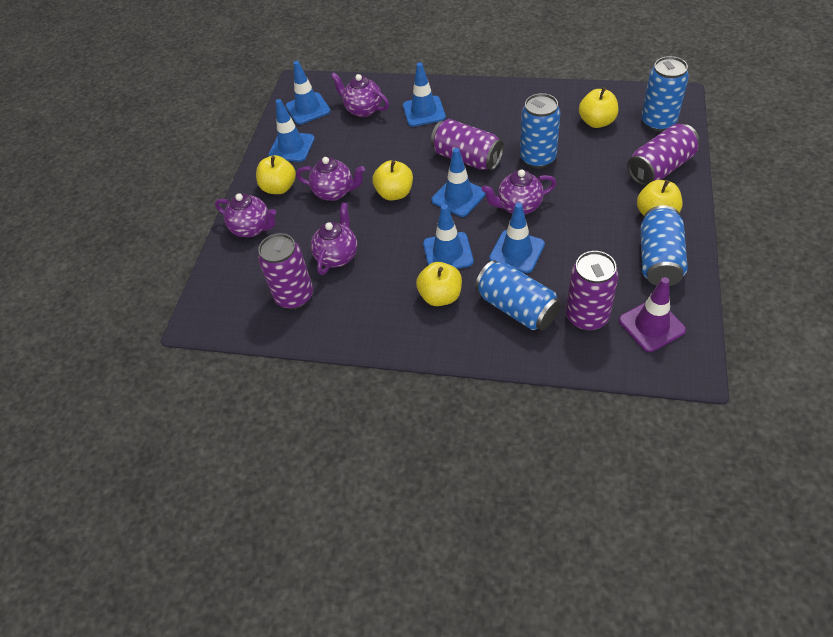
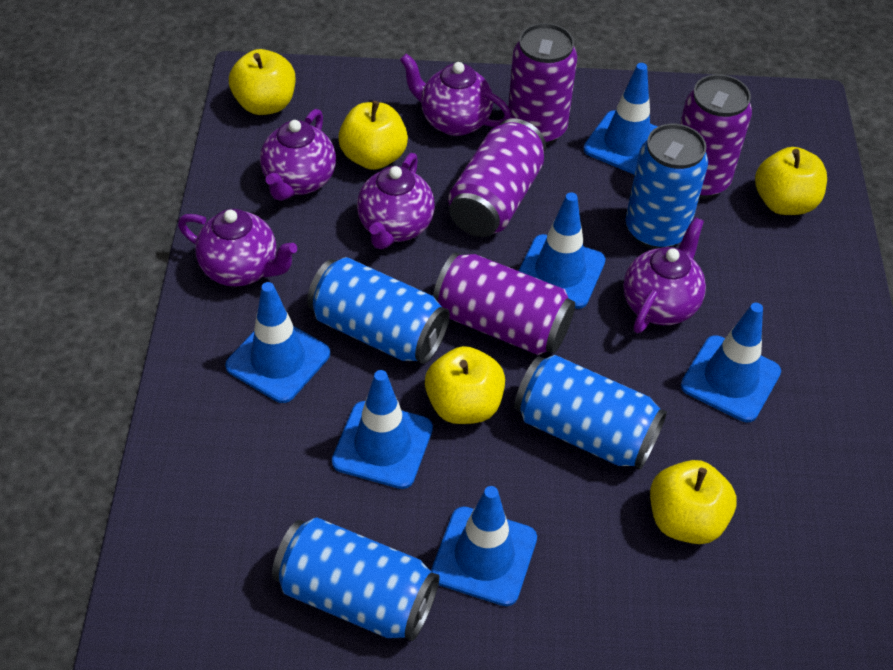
purple traffic cone: 1 -> 0

